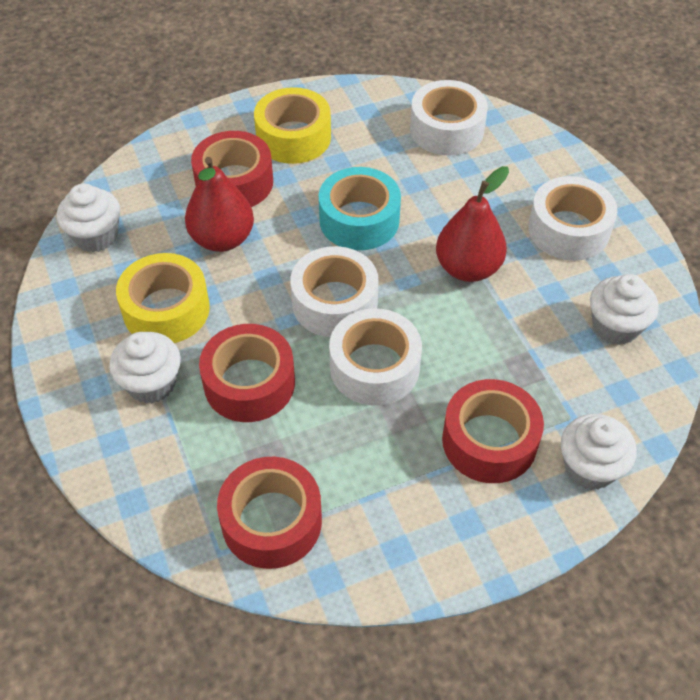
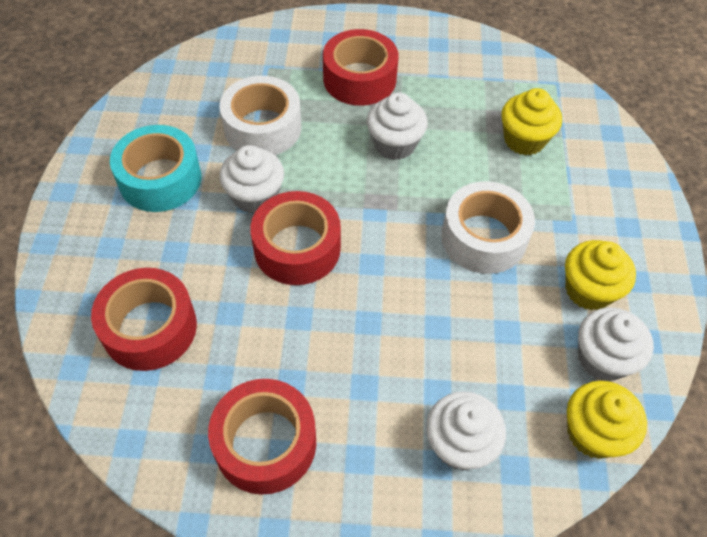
red pear: 2 -> 0
white tape: 4 -> 2
yellow cupcake: 0 -> 3
yellow tape: 2 -> 0

